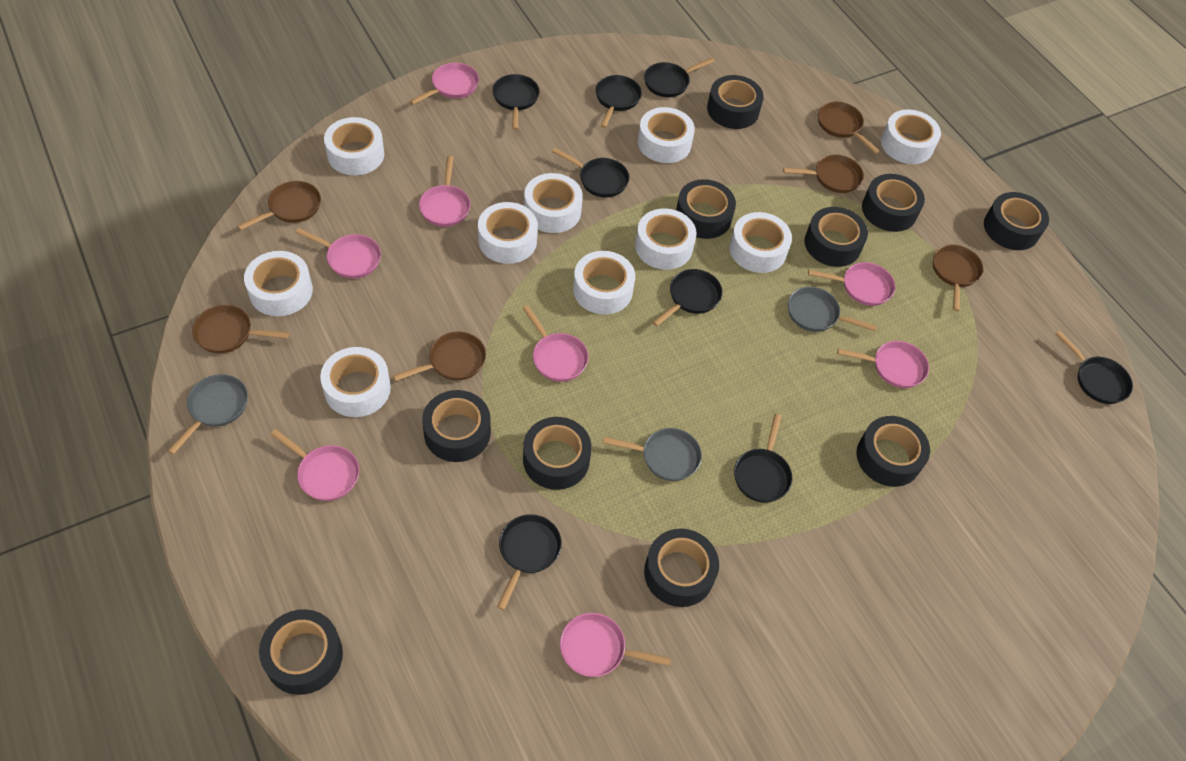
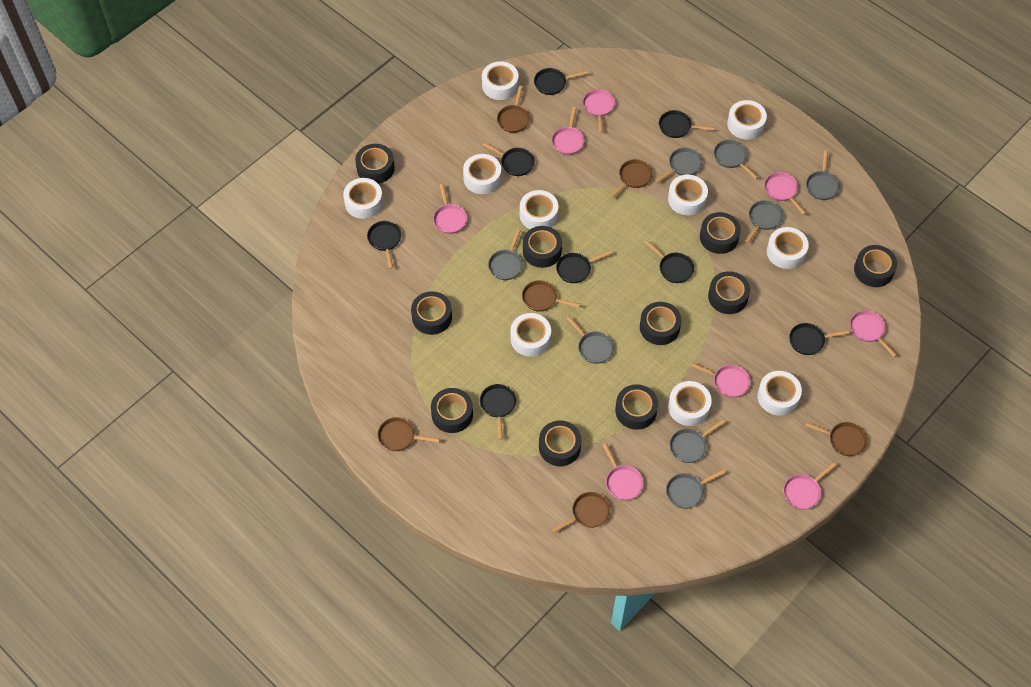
grey pan: 3 -> 8

